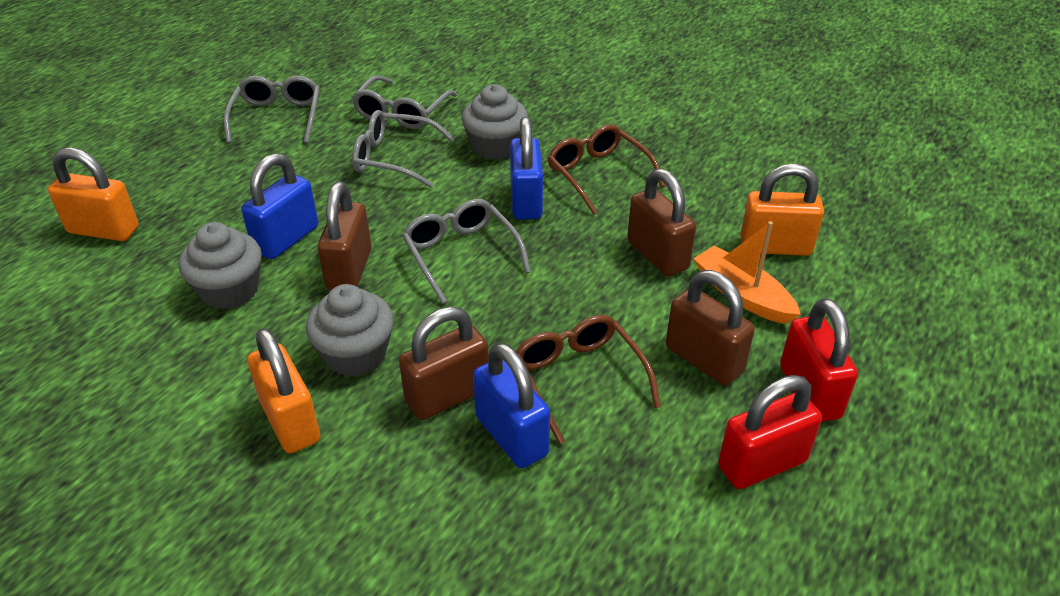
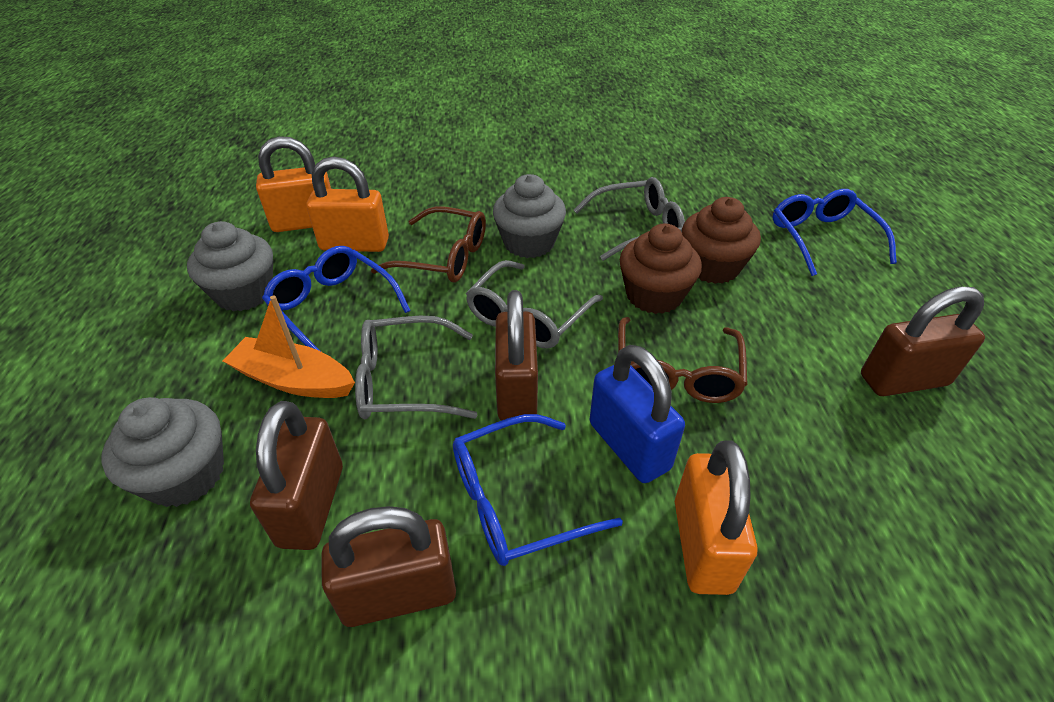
blue glasses: 0 -> 3
blue padlock: 3 -> 1
brown cupcake: 0 -> 2
grey glasses: 4 -> 3
red padlock: 2 -> 0

